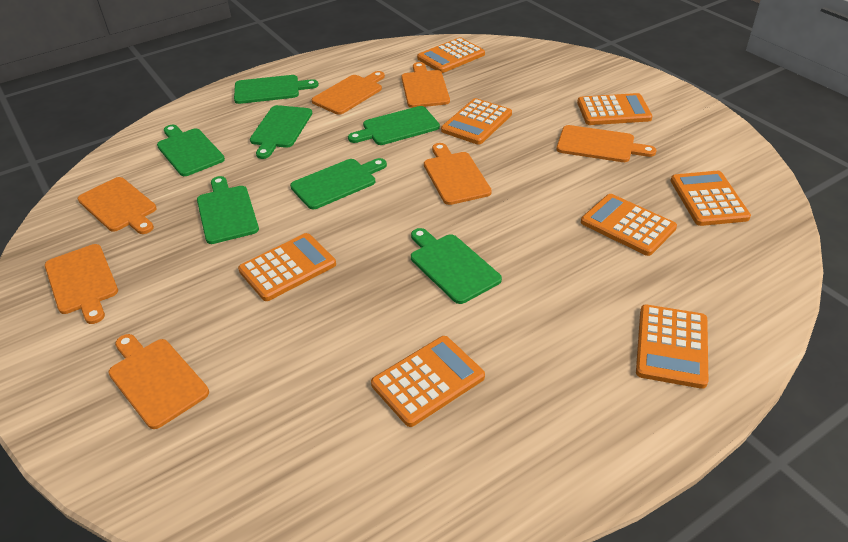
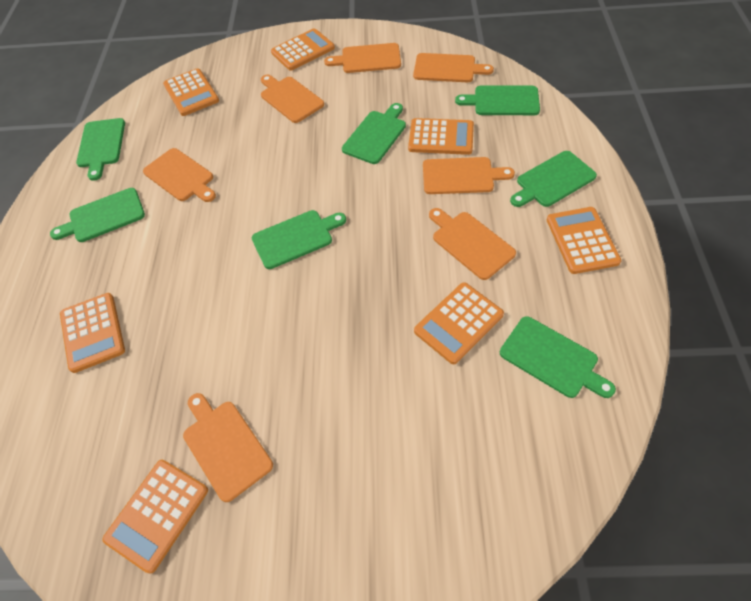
orange calculator: 8 -> 7

